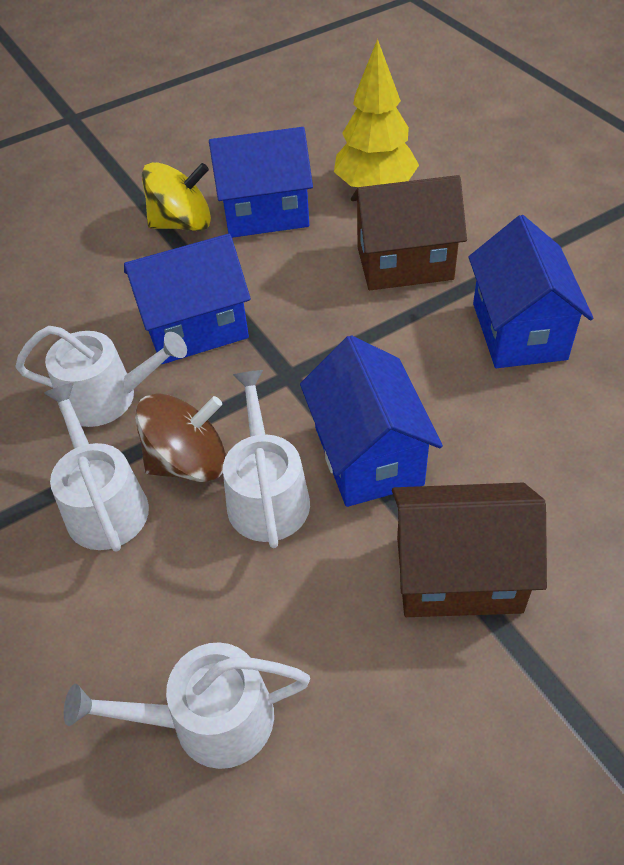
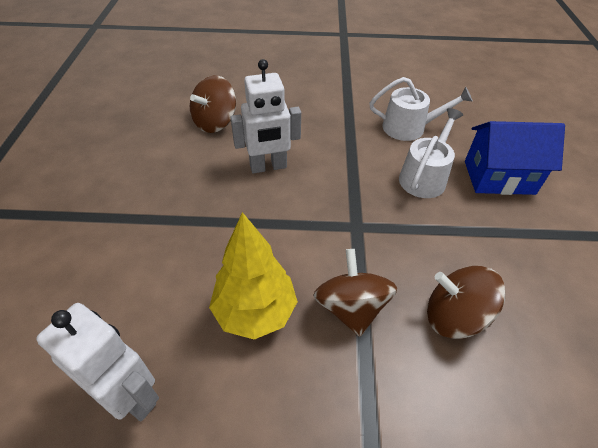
blue house: 4 -> 1
brown house: 2 -> 0
brown spinning top: 1 -> 3
white robot: 0 -> 2
white watering can: 4 -> 2
yellow spinning top: 1 -> 0

